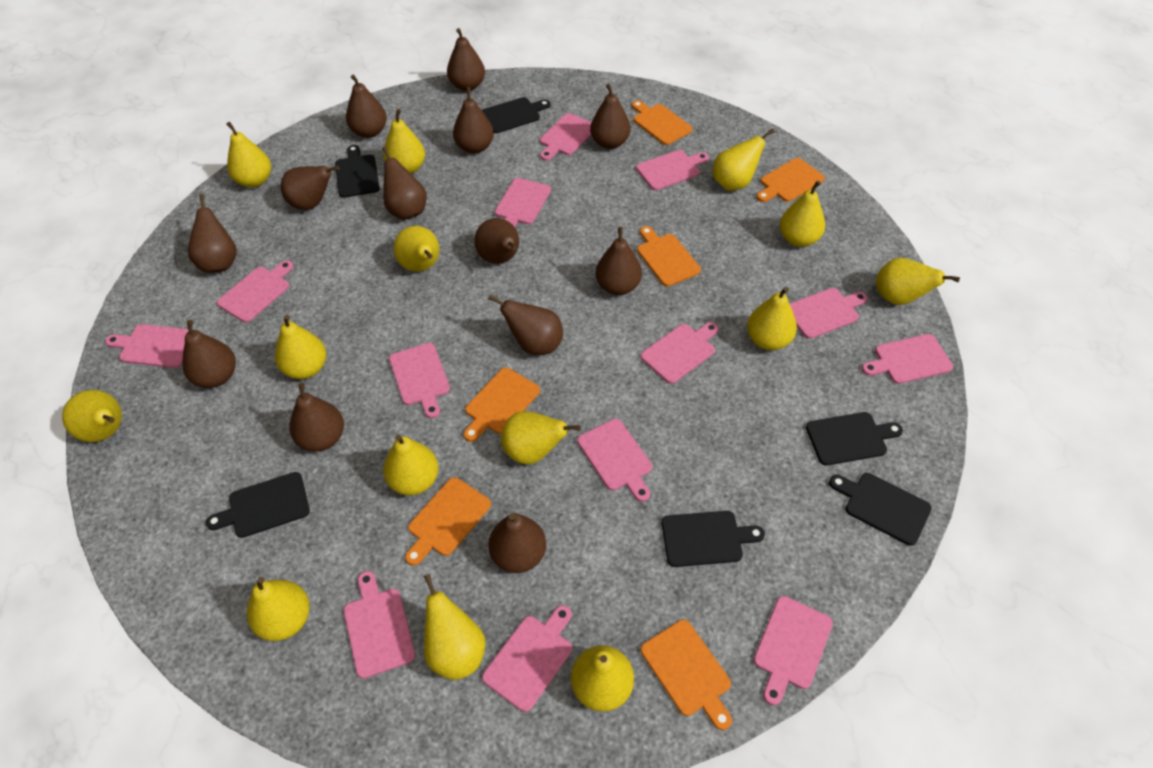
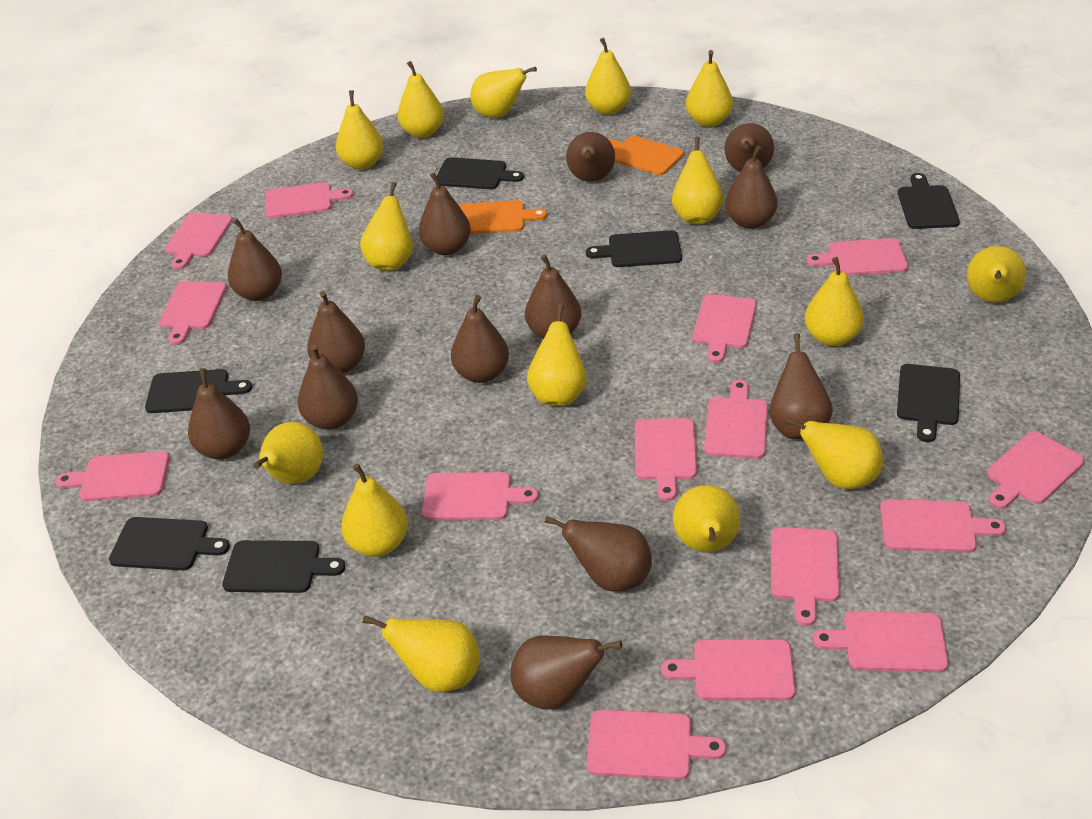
black cutting board: 6 -> 7
orange cutting board: 6 -> 2
pink cutting board: 13 -> 15
yellow pear: 14 -> 15

